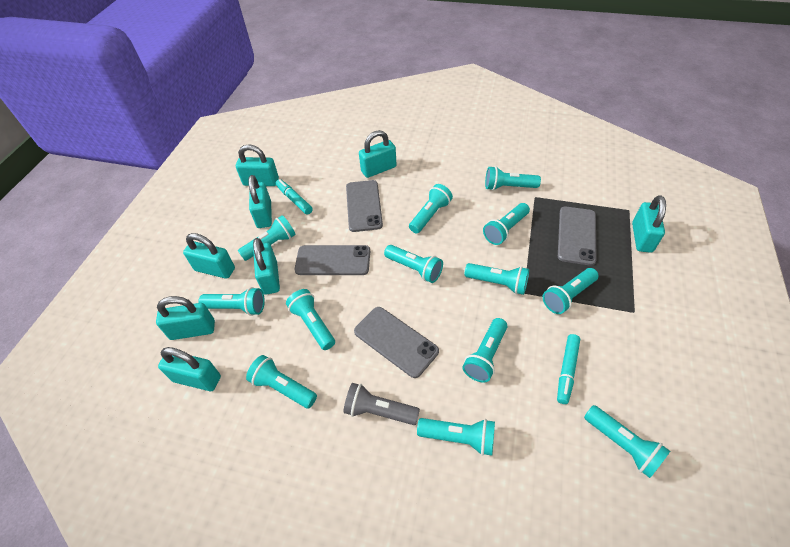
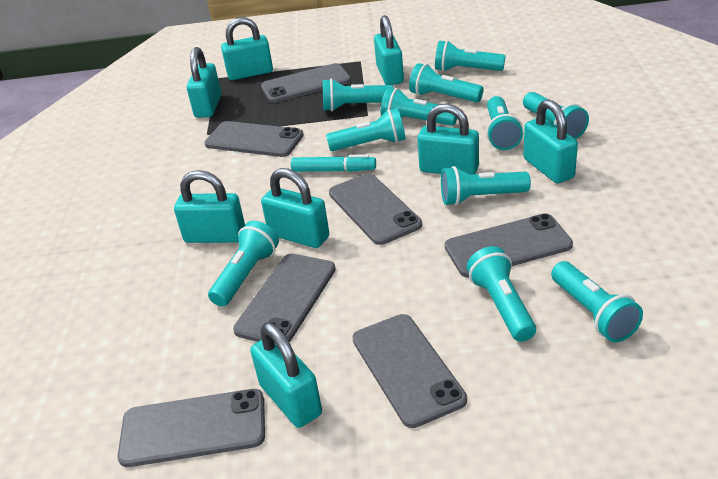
grey flashlight: 1 -> 0
grey phone: 4 -> 7
turquoise flashlight: 13 -> 11
turquoise marker: 2 -> 1

